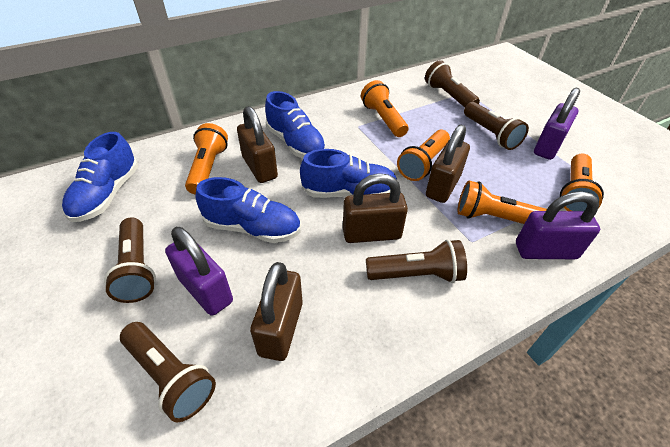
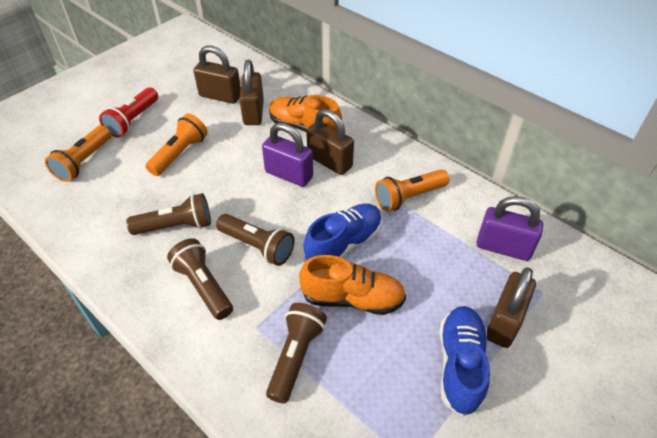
blue shoe: 4 -> 2
brown flashlight: 5 -> 4
orange flashlight: 5 -> 3
orange shoe: 0 -> 2
purple padlock: 3 -> 2
red flashlight: 0 -> 1

